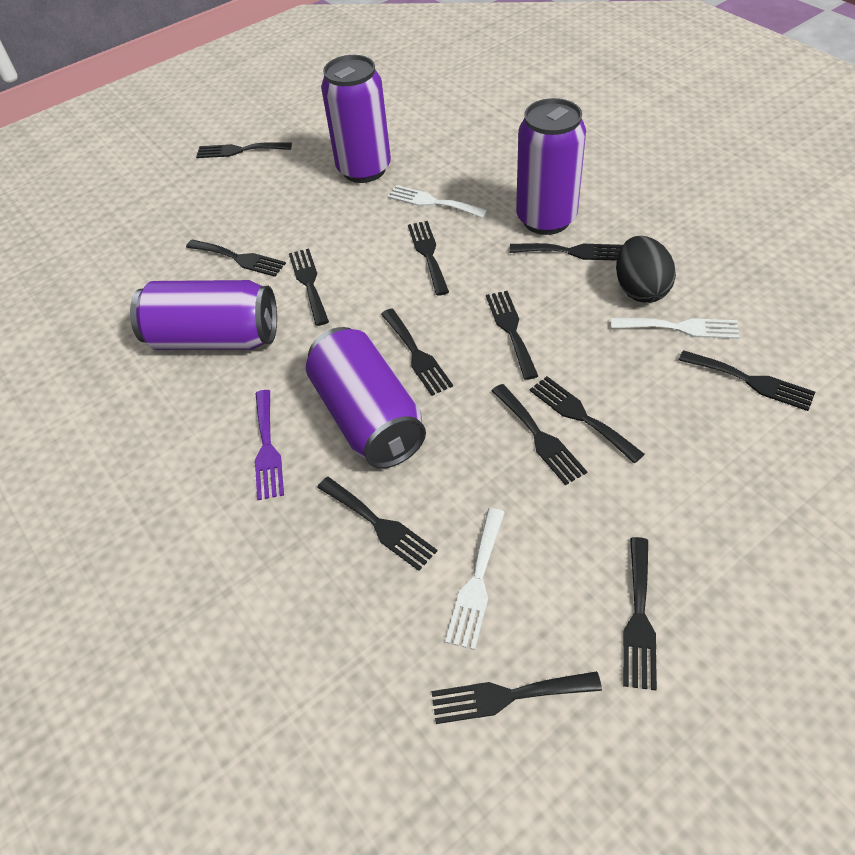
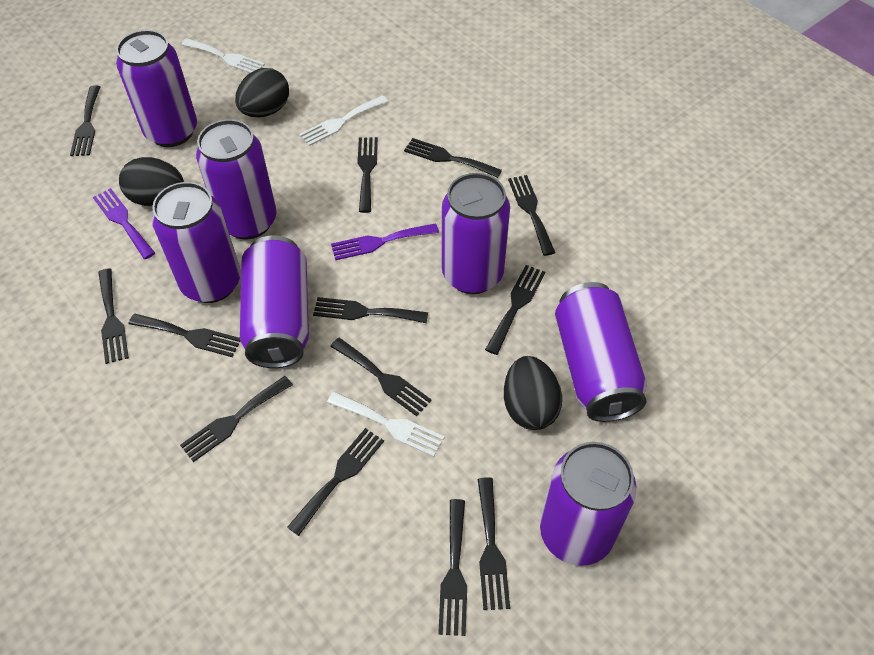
black egg: 1 -> 3
purple can: 4 -> 7
purple fork: 1 -> 2

